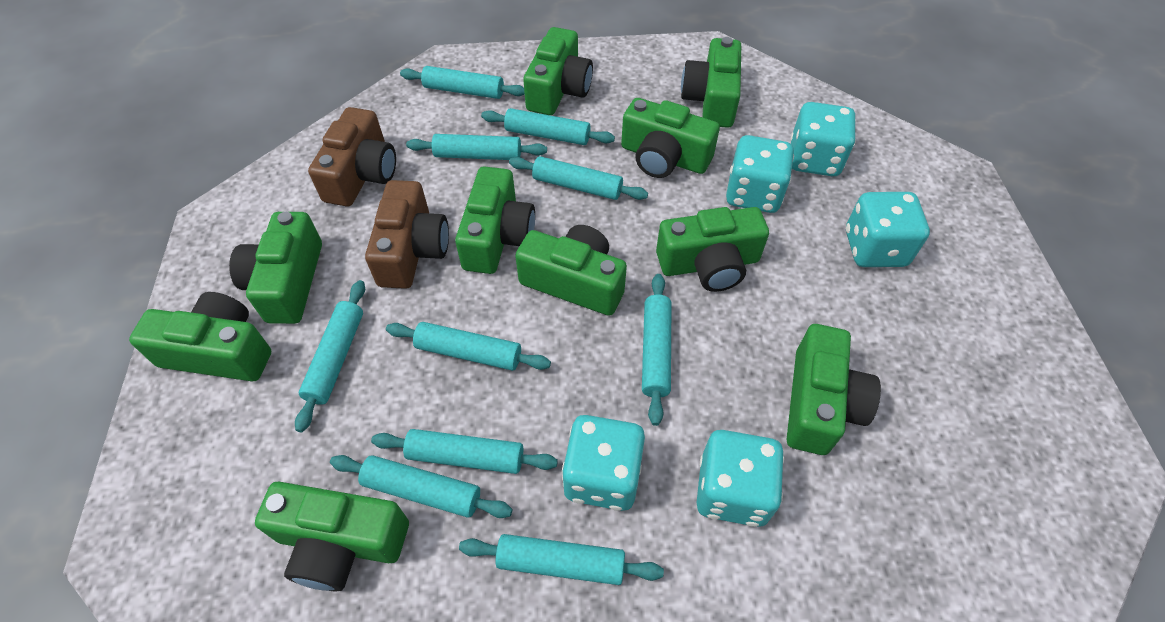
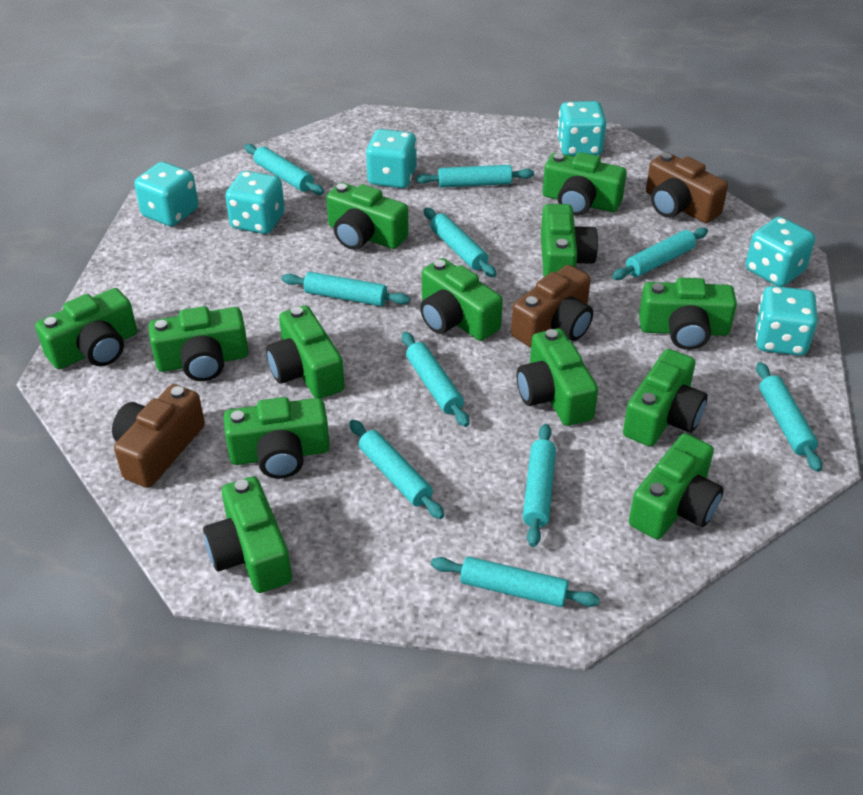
brown camera: 2 -> 3
green camera: 10 -> 13
turquoise dice: 5 -> 6

